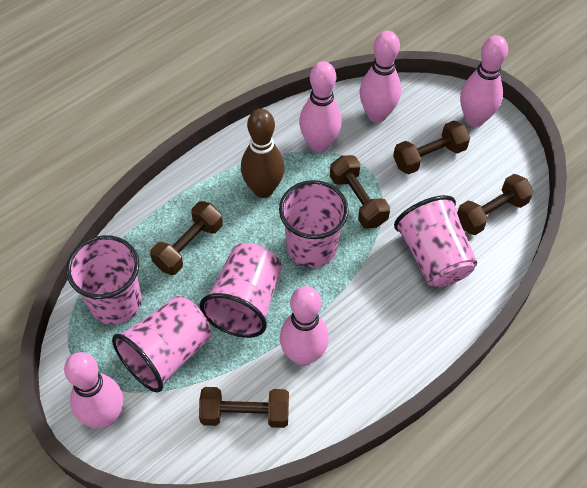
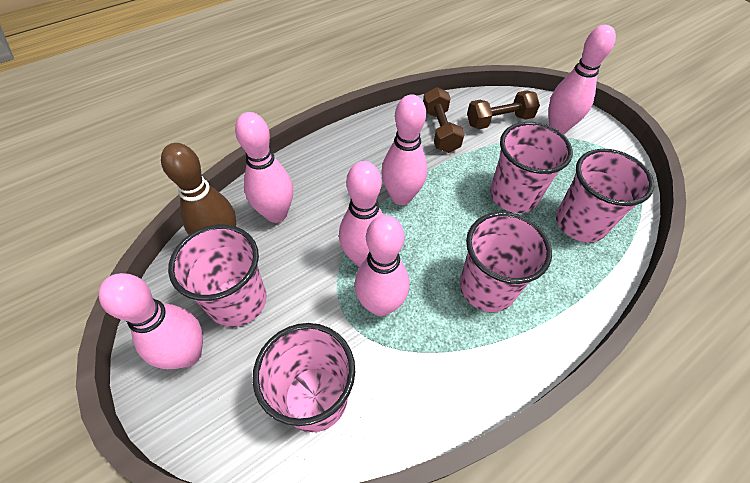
brown dumbbell: 5 -> 2
pink bowling pin: 5 -> 6

